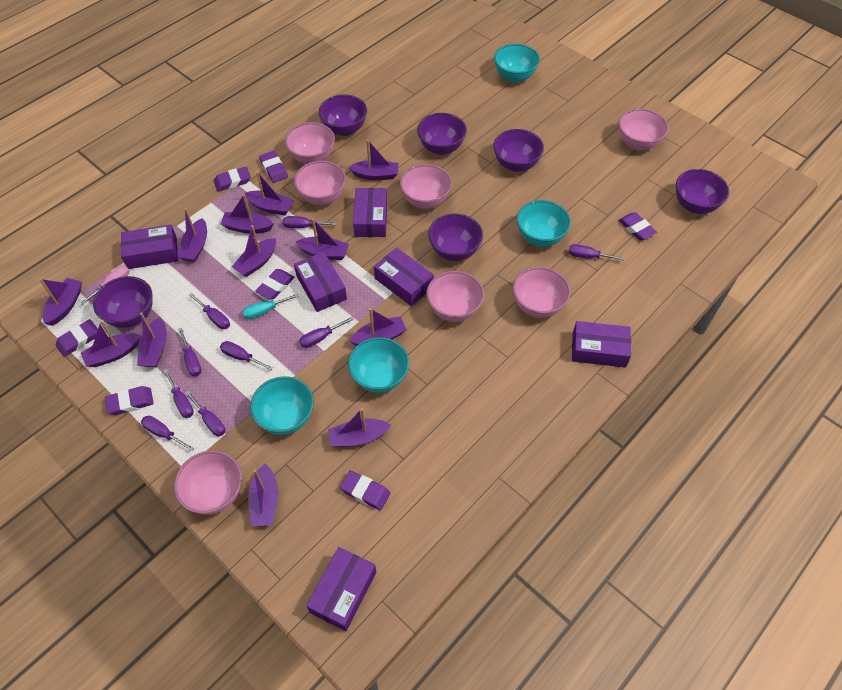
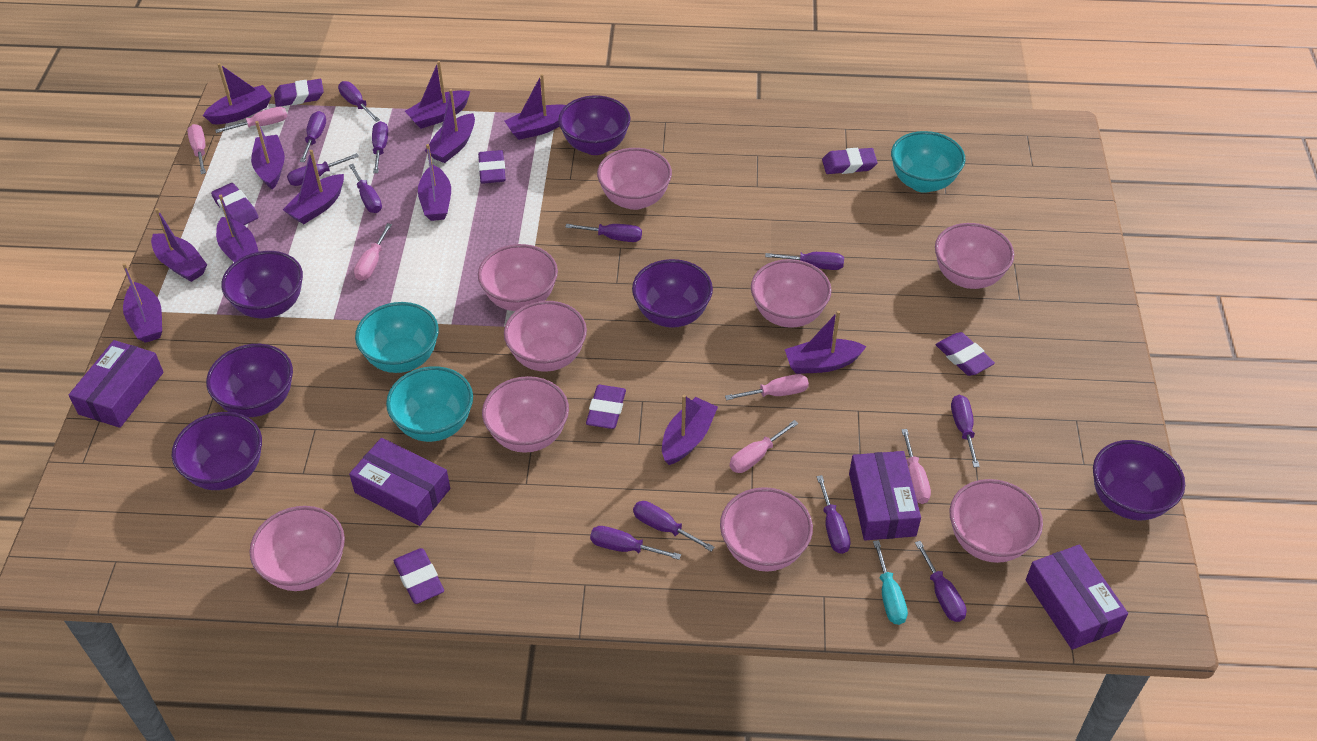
pink bowl: 7 -> 9
pink screwdriver: 1 -> 6
purple box: 6 -> 4
purple screwdriver: 9 -> 12
turquoise bowl: 4 -> 3

